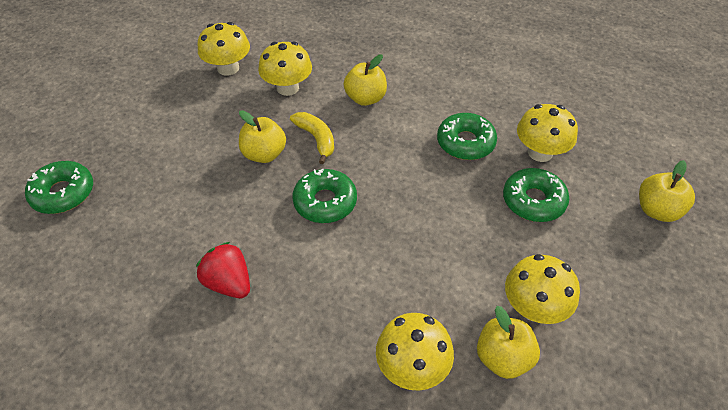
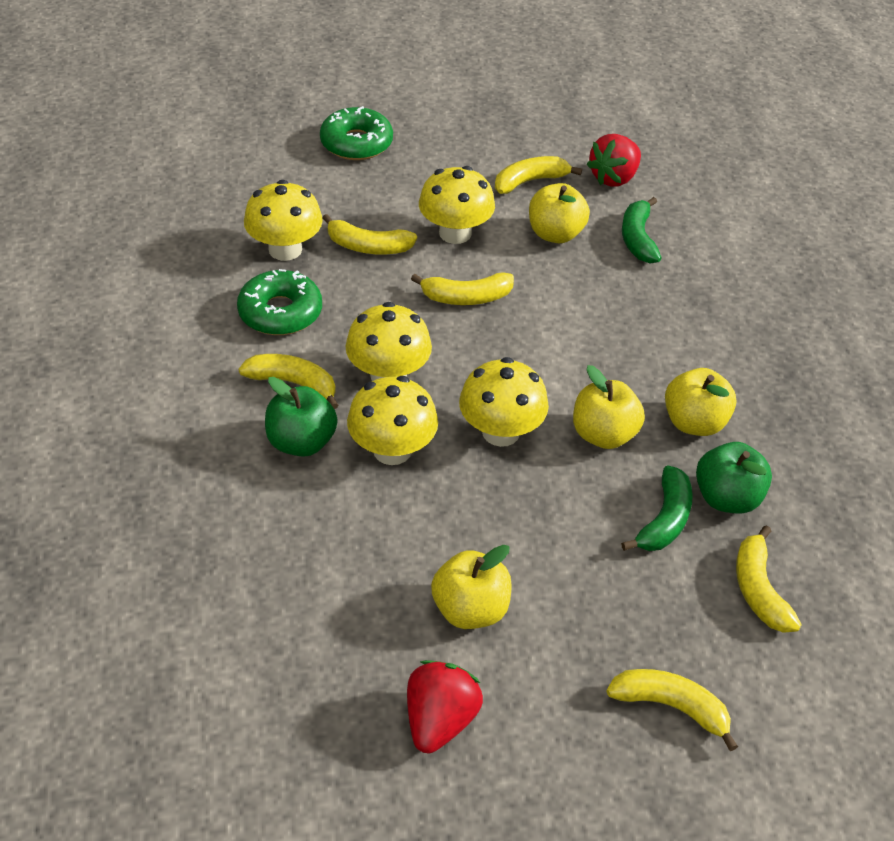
green apple: 0 -> 2
green banana: 0 -> 2
green donut: 4 -> 2
red strawberry: 1 -> 2
yellow banana: 1 -> 6

